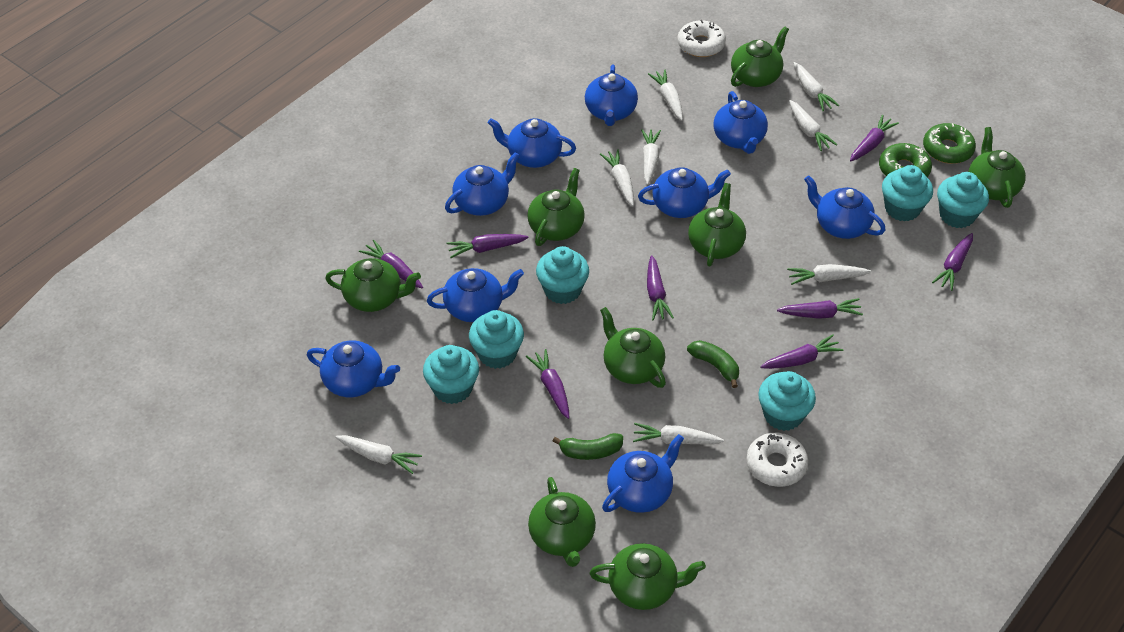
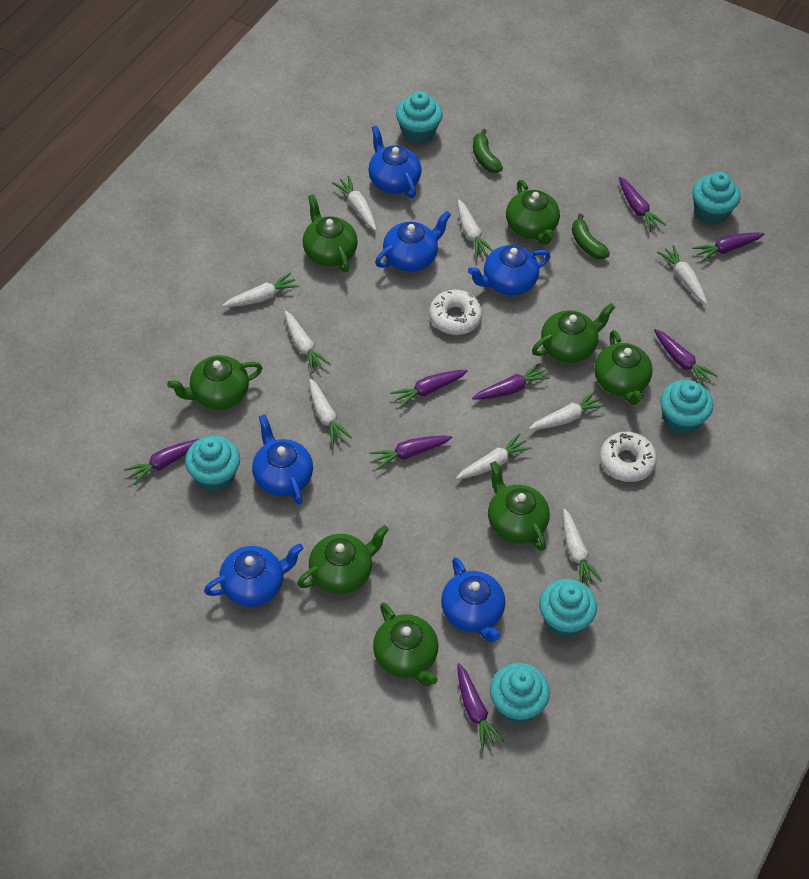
blue teapot: 9 -> 6
green donut: 2 -> 0
white carrot: 8 -> 9

